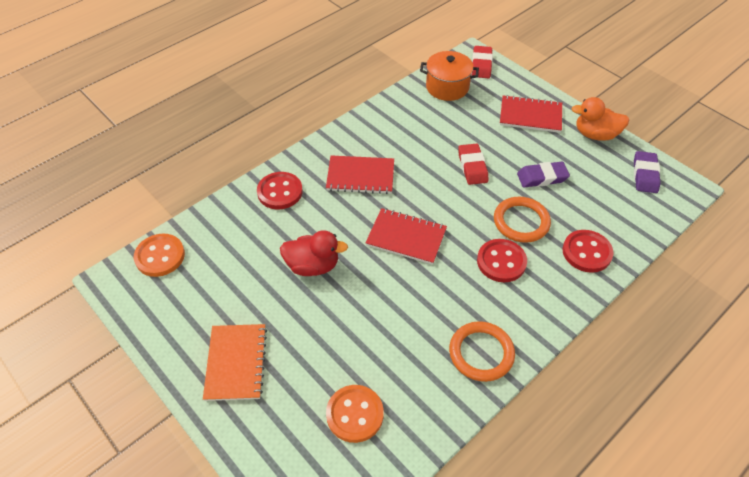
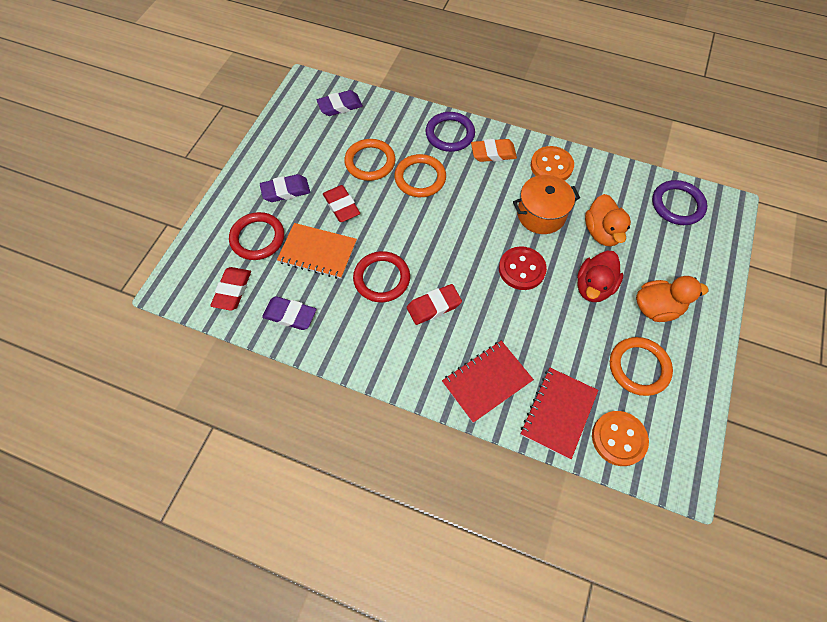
orange duck: 1 -> 2
orange eraser: 0 -> 1
orange ring: 2 -> 3
purple eraser: 2 -> 3
purple ring: 0 -> 2
red button: 3 -> 1
red eraser: 2 -> 3
red notebook: 3 -> 2
red ring: 0 -> 2

